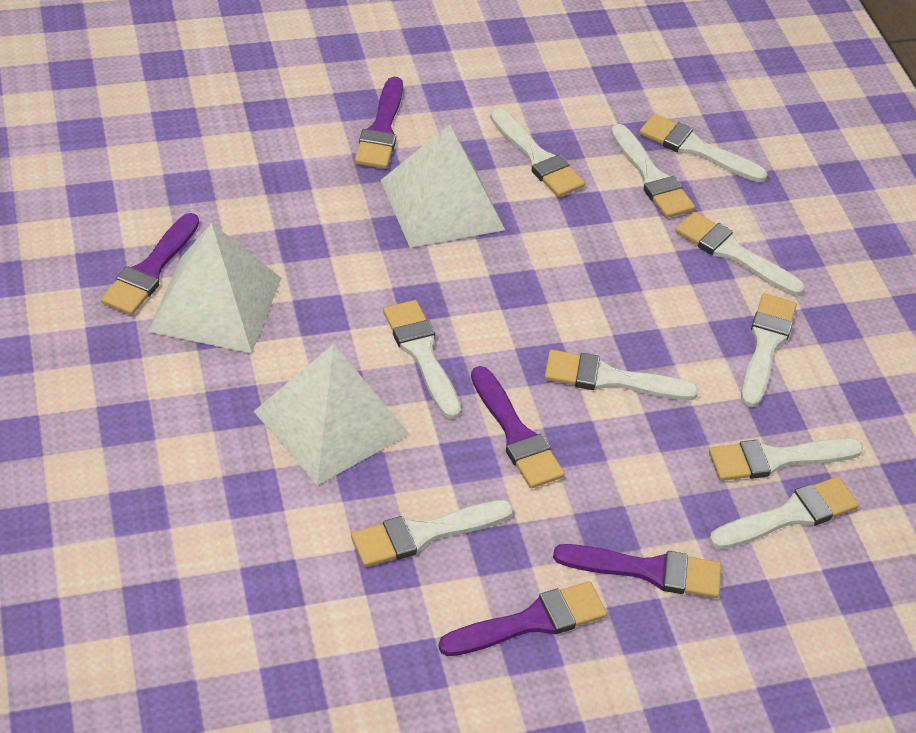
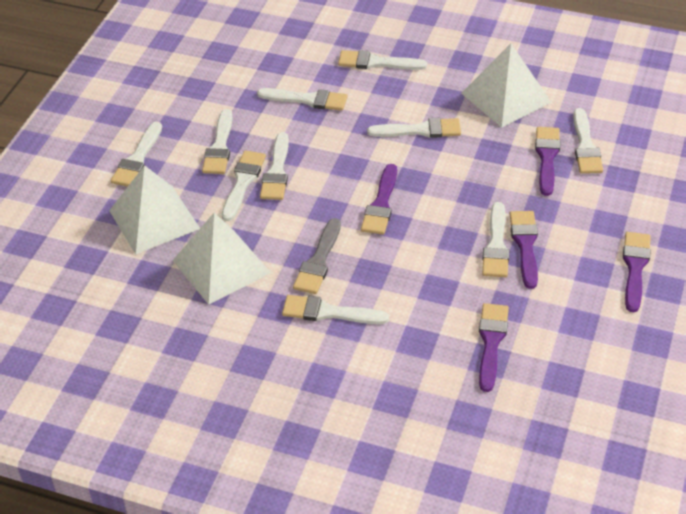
grey brush: 0 -> 1

